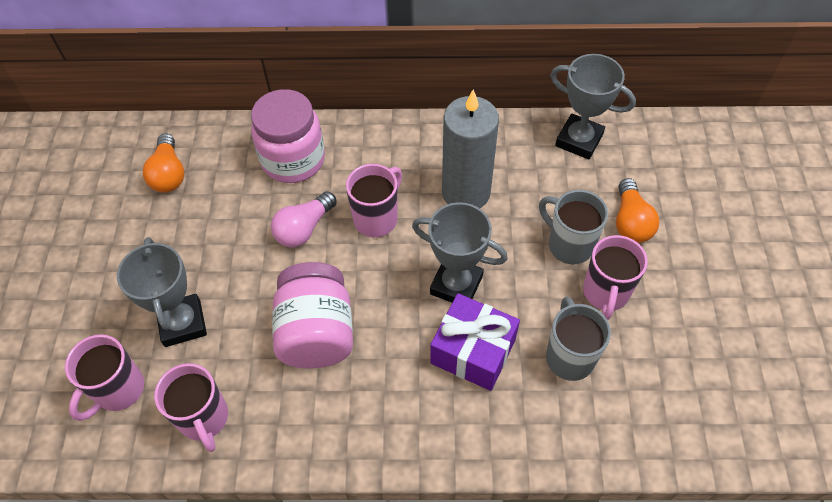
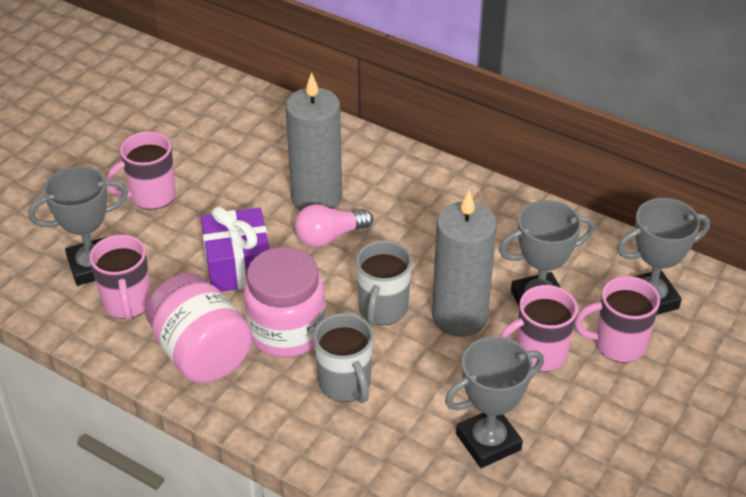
grey candle: 1 -> 2
grey trophy: 3 -> 4
orange light bulb: 2 -> 0

